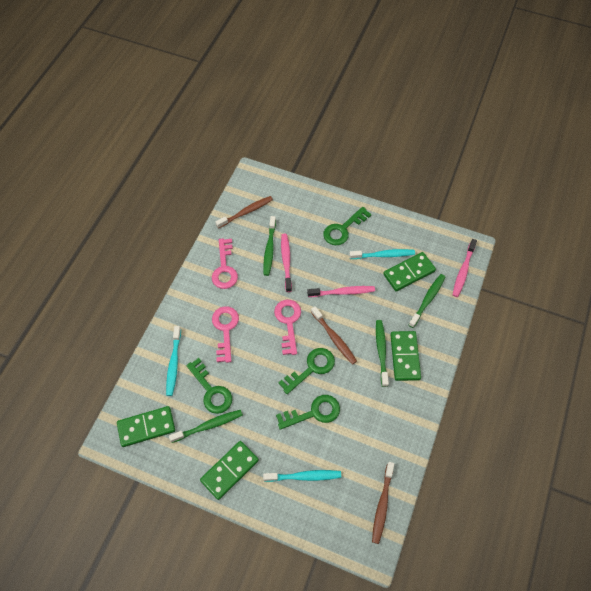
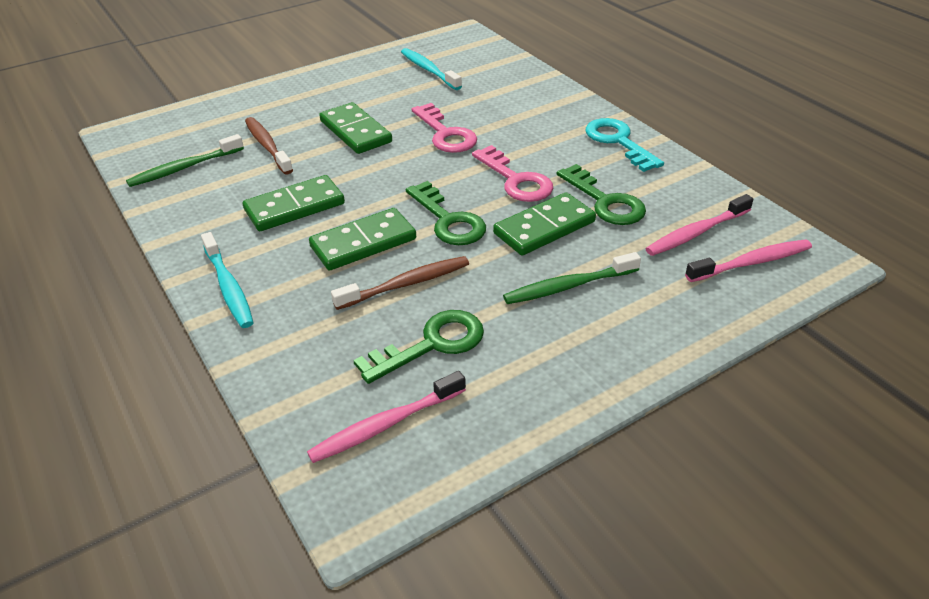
brown toothbrush: 3 -> 2
green key: 4 -> 3
green toothbrush: 4 -> 2
pink key: 3 -> 2
turquoise key: 0 -> 1
turquoise toothbrush: 3 -> 2

